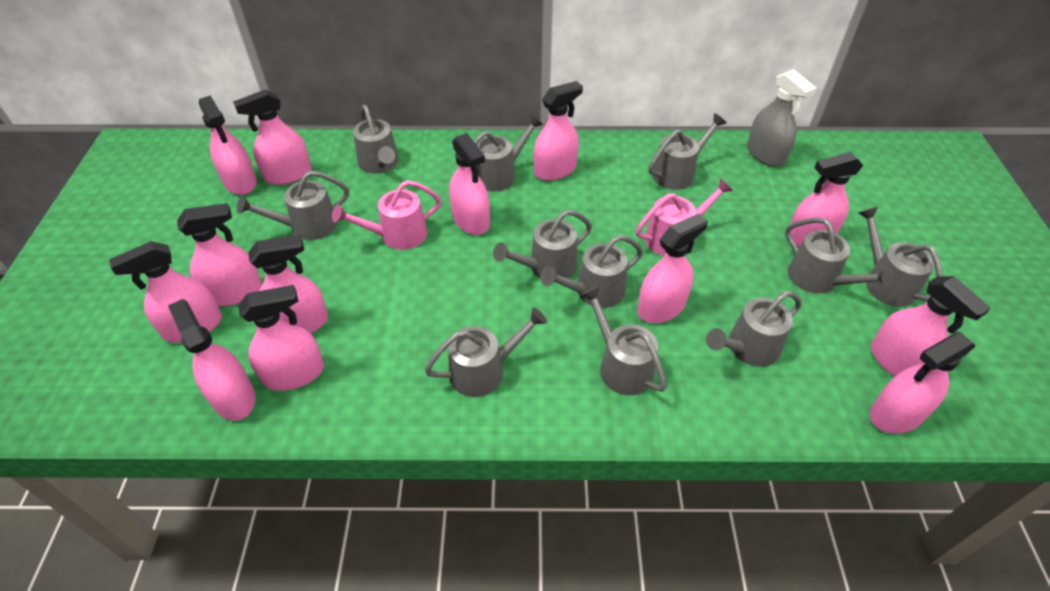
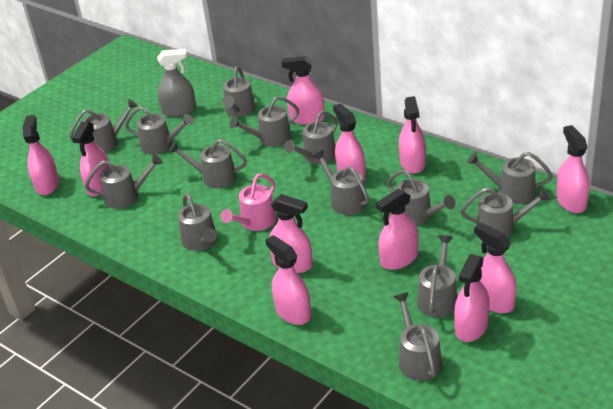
grey watering can: 11 -> 14
pink spray bottle: 13 -> 11
pink watering can: 2 -> 1

